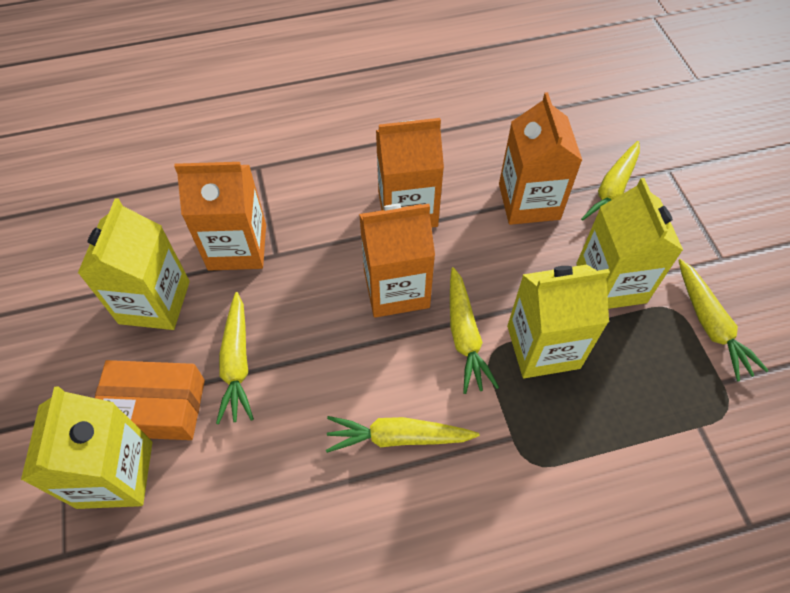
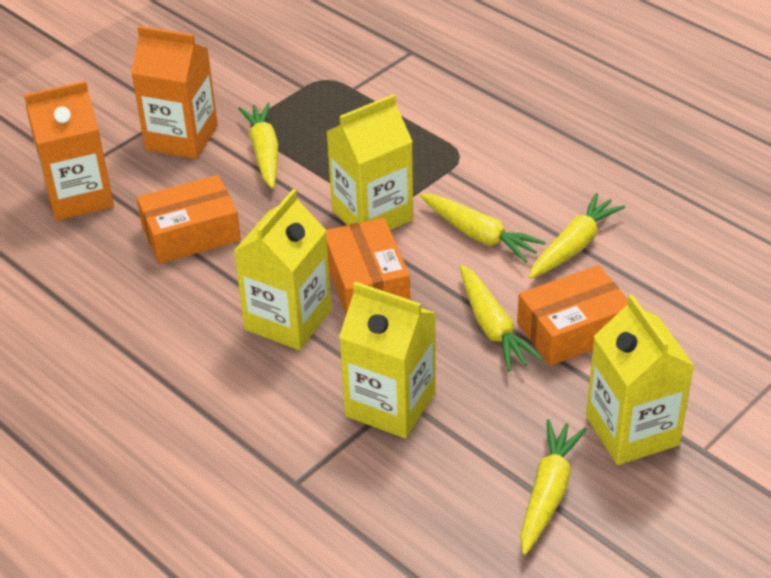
orange box: 1 -> 3
orange carton: 4 -> 2

